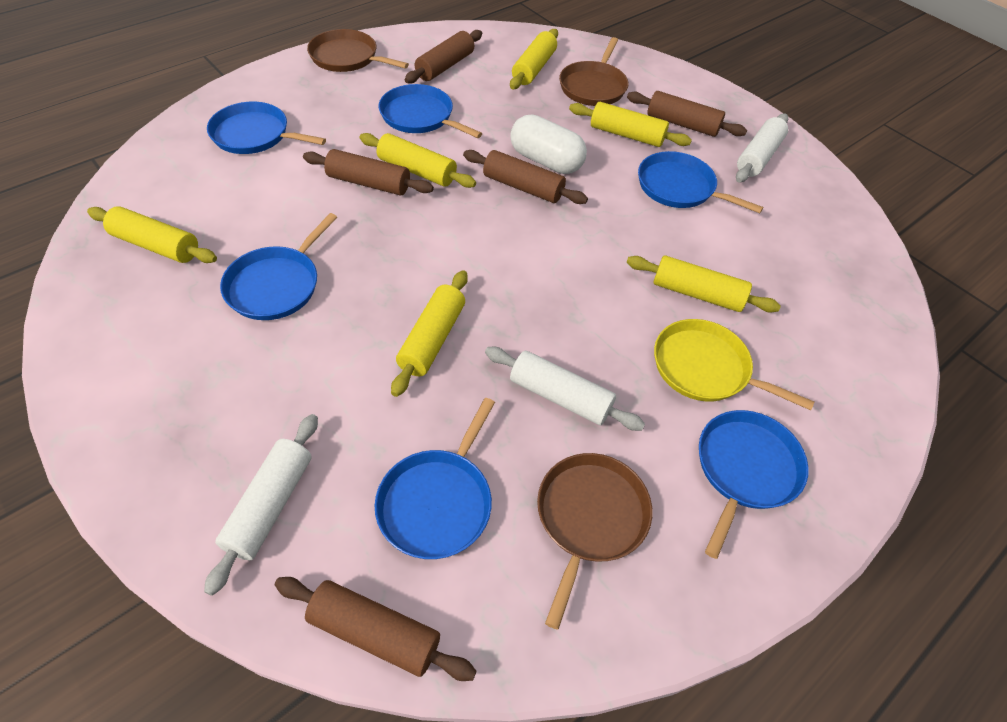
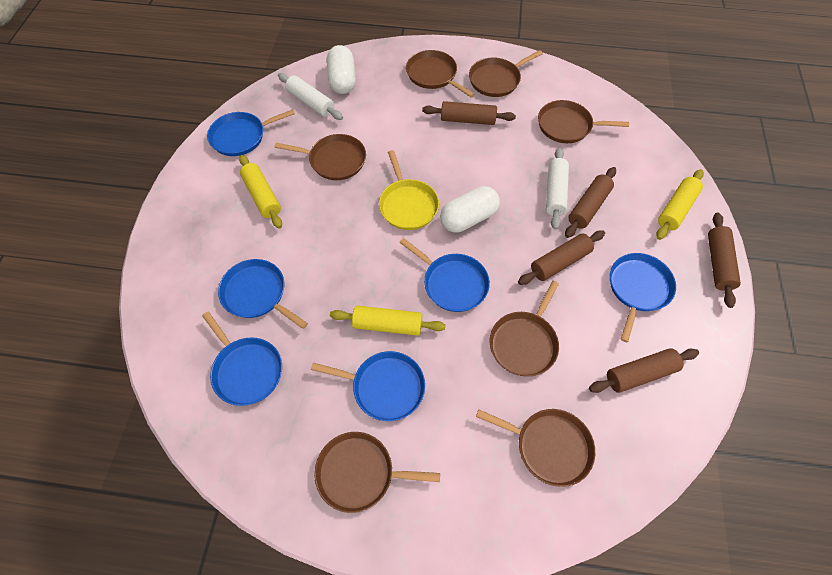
brown pan: 3 -> 7
white capsule: 1 -> 2
white rolling pin: 3 -> 2
yellow rolling pin: 6 -> 3

